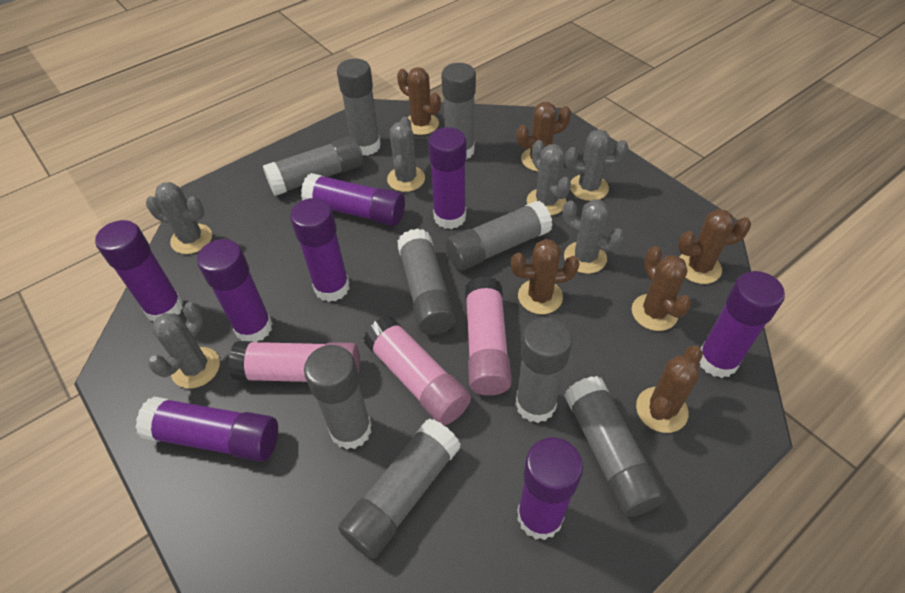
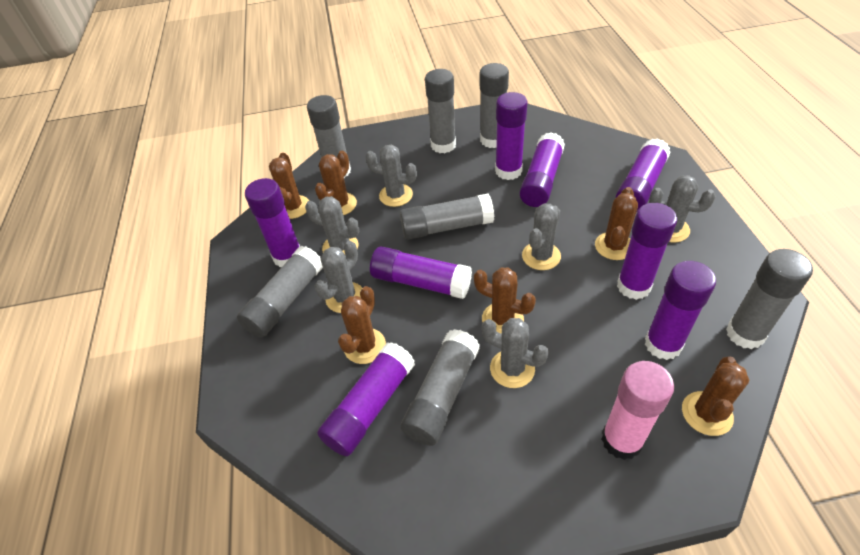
grey glue stick: 9 -> 7
pink glue stick: 3 -> 1

